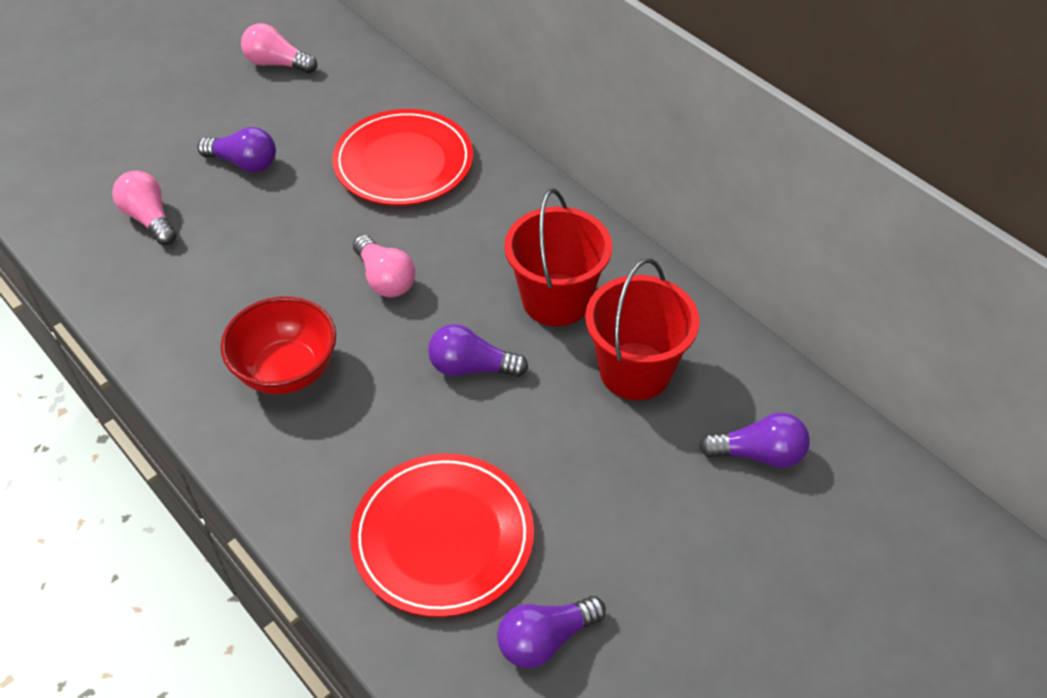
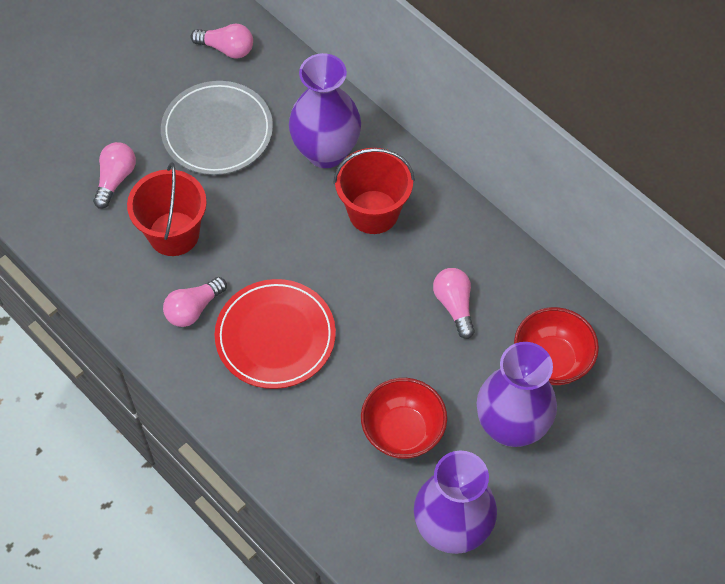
grey plate: 0 -> 1
pink light bulb: 3 -> 4
purple light bulb: 4 -> 0
purple vase: 0 -> 3
red bowl: 1 -> 2
red plate: 2 -> 1

